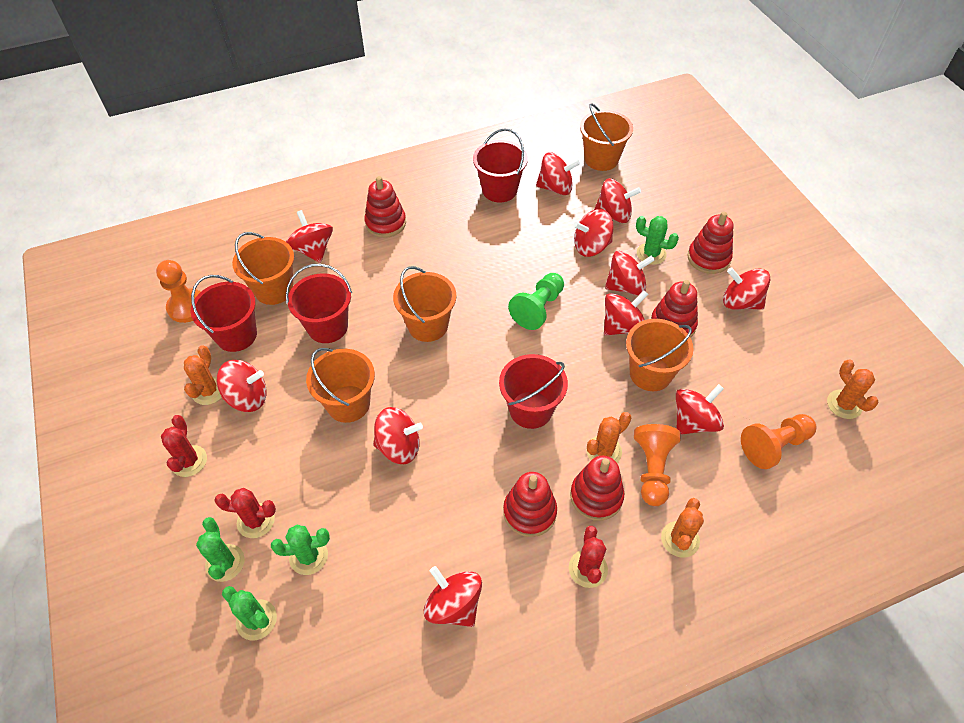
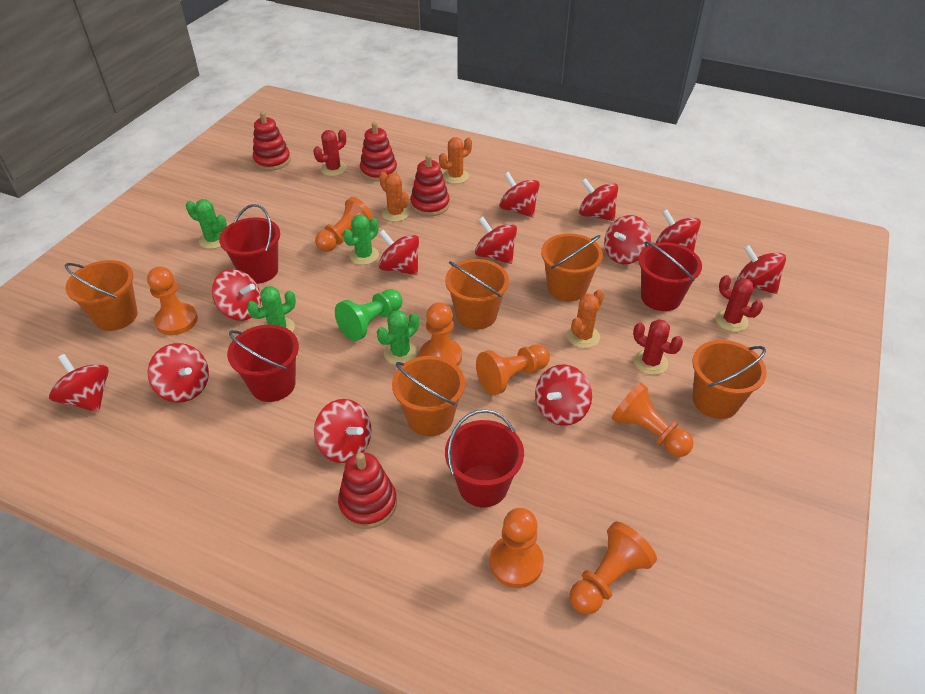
orange cactus: 4 -> 3
orange pawn: 3 -> 7
red spinning top: 11 -> 12
red stacking toy: 5 -> 4

